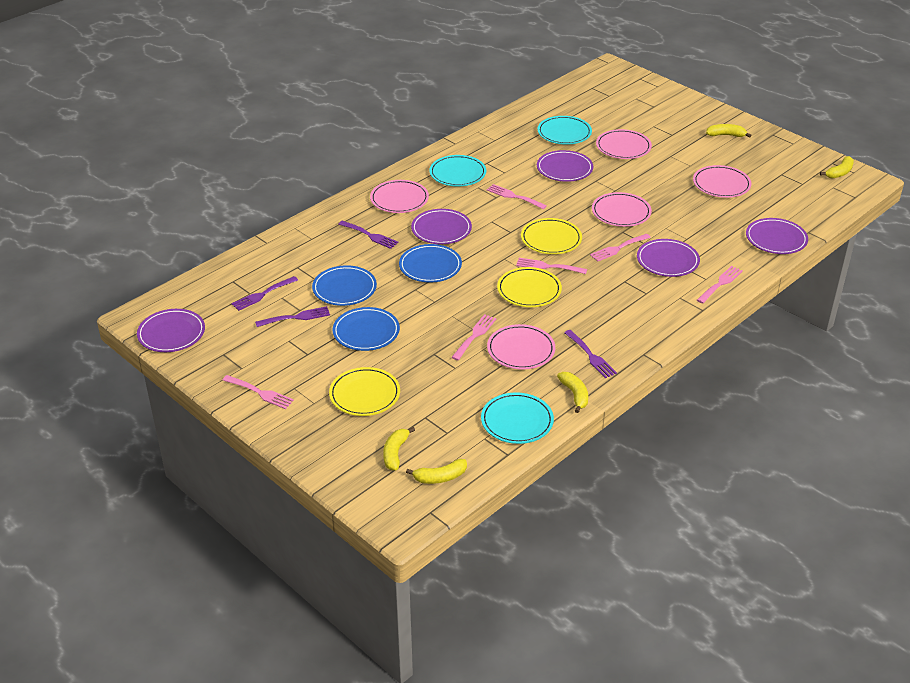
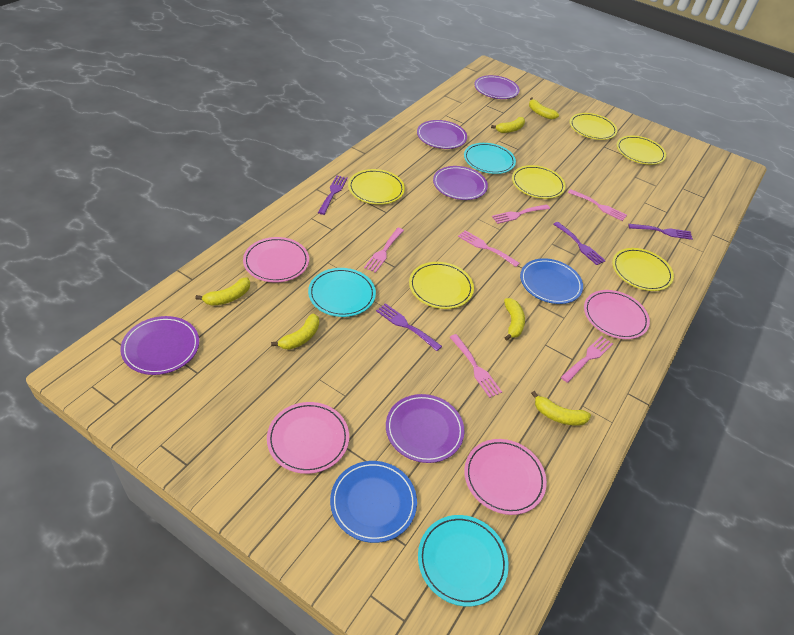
blue plate: 3 -> 2
pink plate: 5 -> 4
yellow banana: 5 -> 6
yellow plate: 3 -> 6

